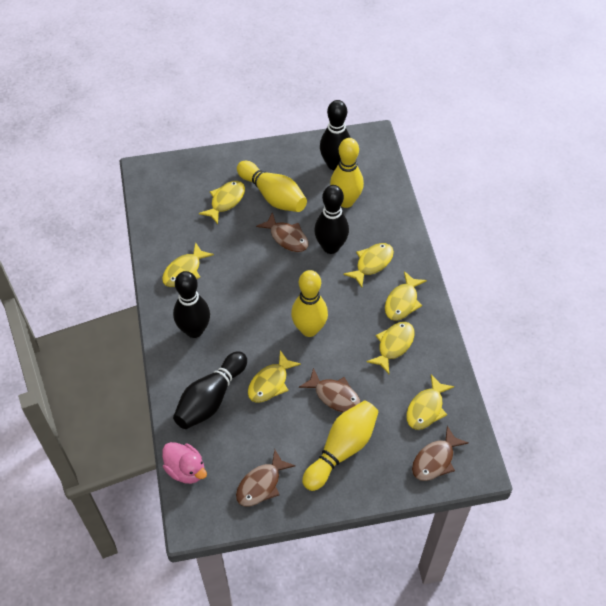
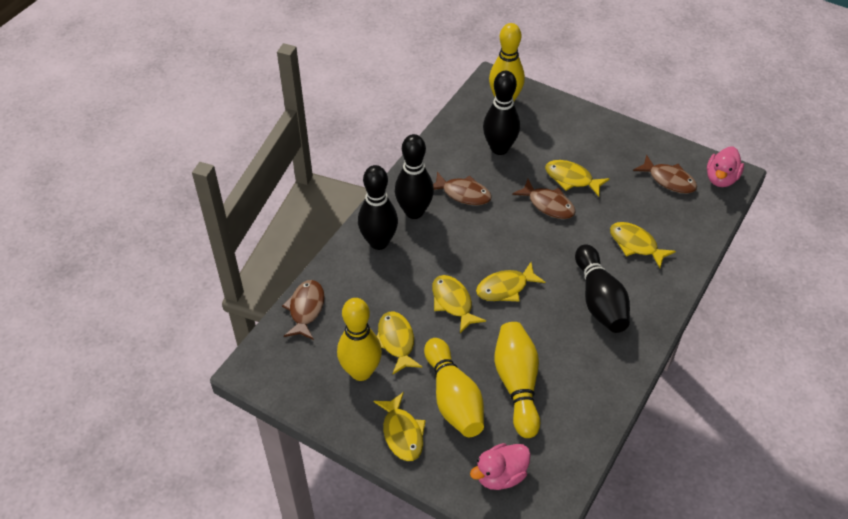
pink duck: 1 -> 2
yellow fish: 7 -> 6

